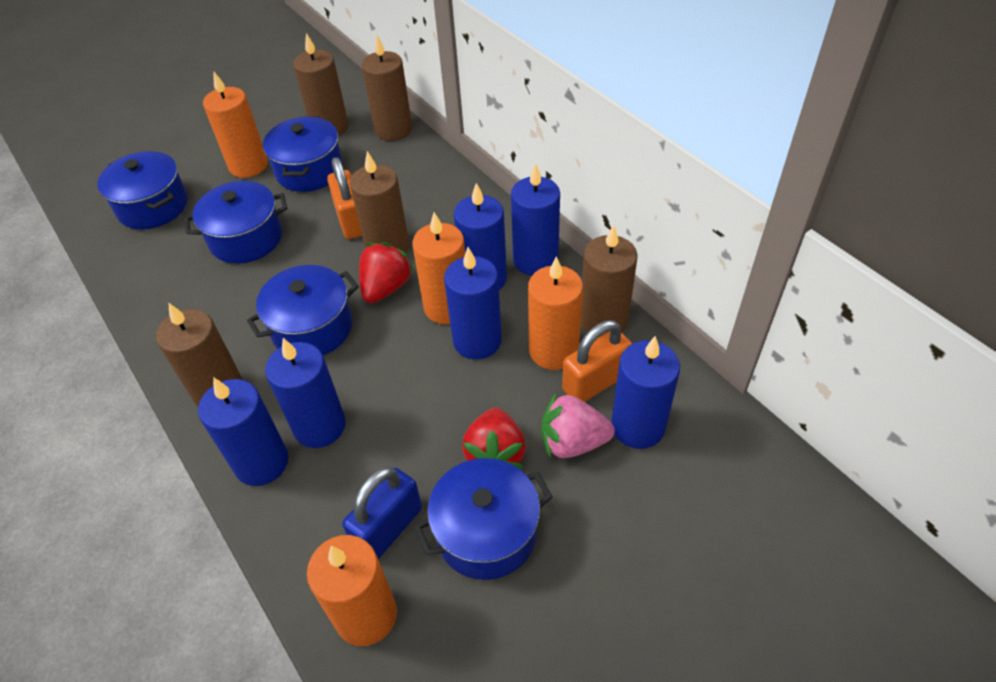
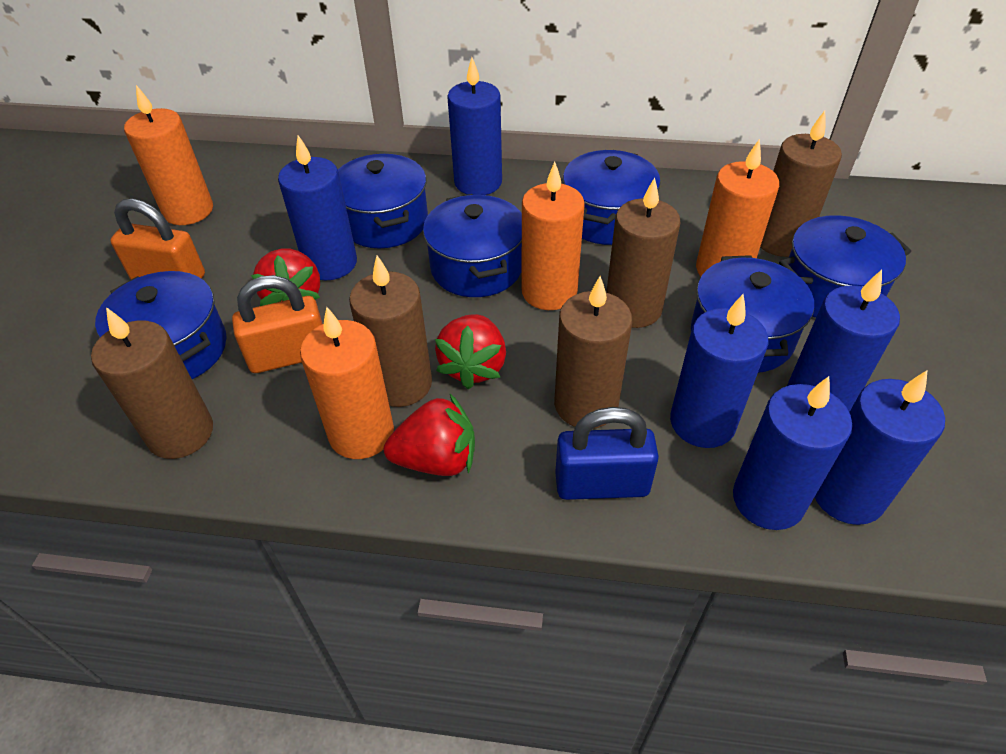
blue pot: 5 -> 6
pink strawberry: 1 -> 0
red strawberry: 2 -> 3

